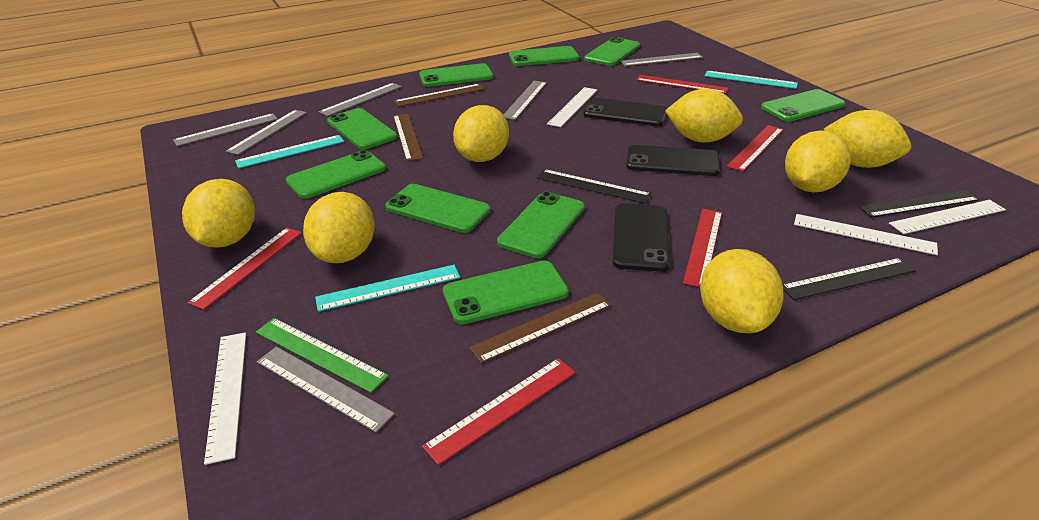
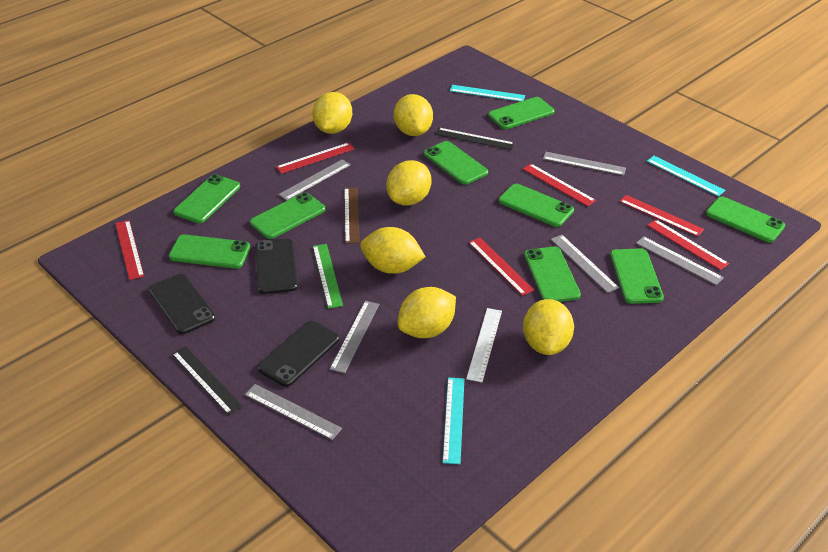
black ruler: 3 -> 2
brown ruler: 3 -> 1
red ruler: 5 -> 6
white ruler: 4 -> 1
yellow lemon: 7 -> 6

